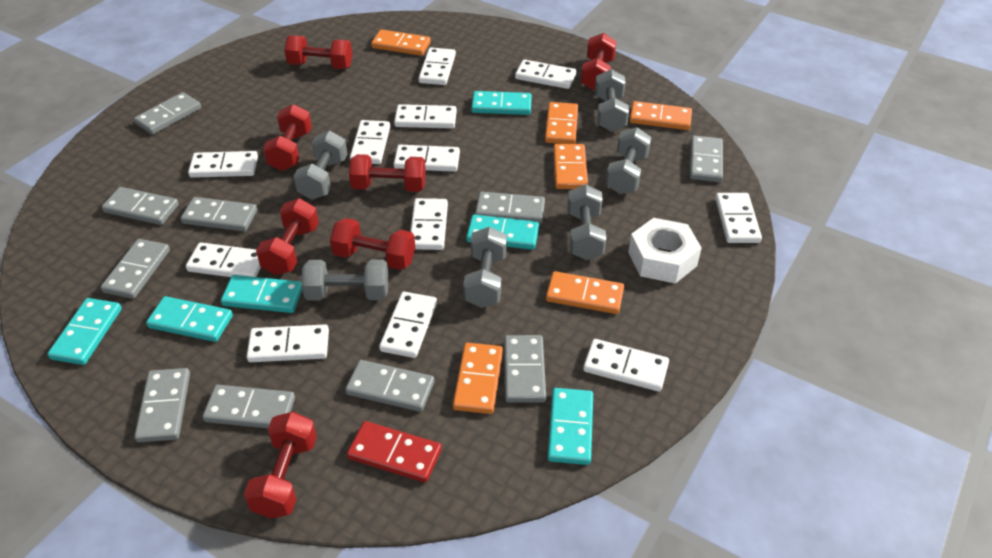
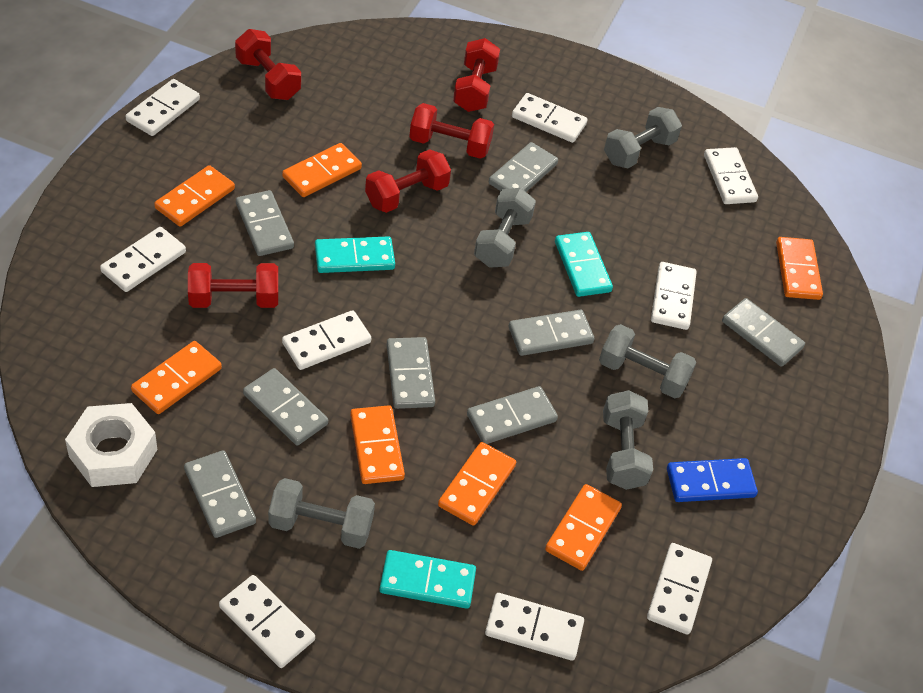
blue domino: 0 -> 1
grey domino: 10 -> 8
grey dumbbell: 6 -> 5
orange domino: 6 -> 7
red domino: 1 -> 0
red dumbbell: 7 -> 5
turquoise domino: 6 -> 3
white domino: 12 -> 9

